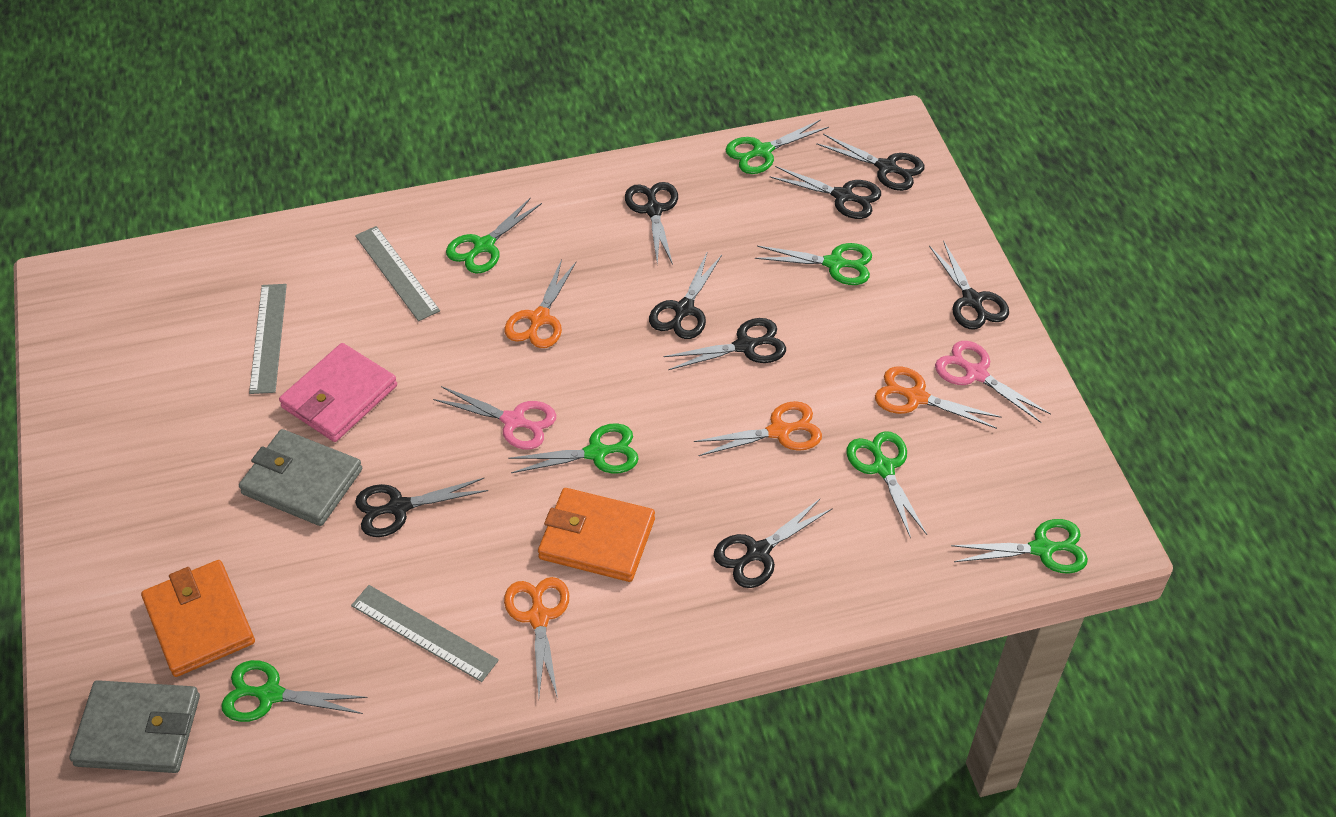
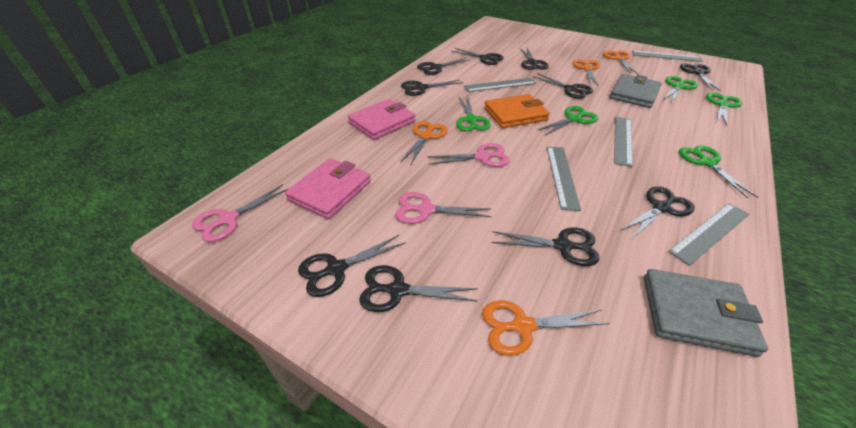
black scissors: 8 -> 10
green scissors: 7 -> 5
grey ruler: 3 -> 5
orange wallet: 2 -> 1
pink scissors: 2 -> 3
pink wallet: 1 -> 2

